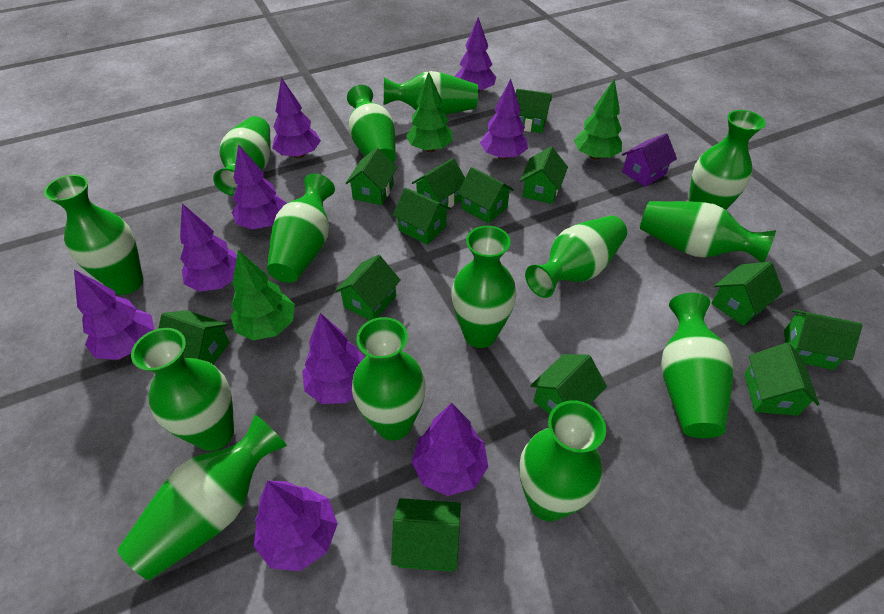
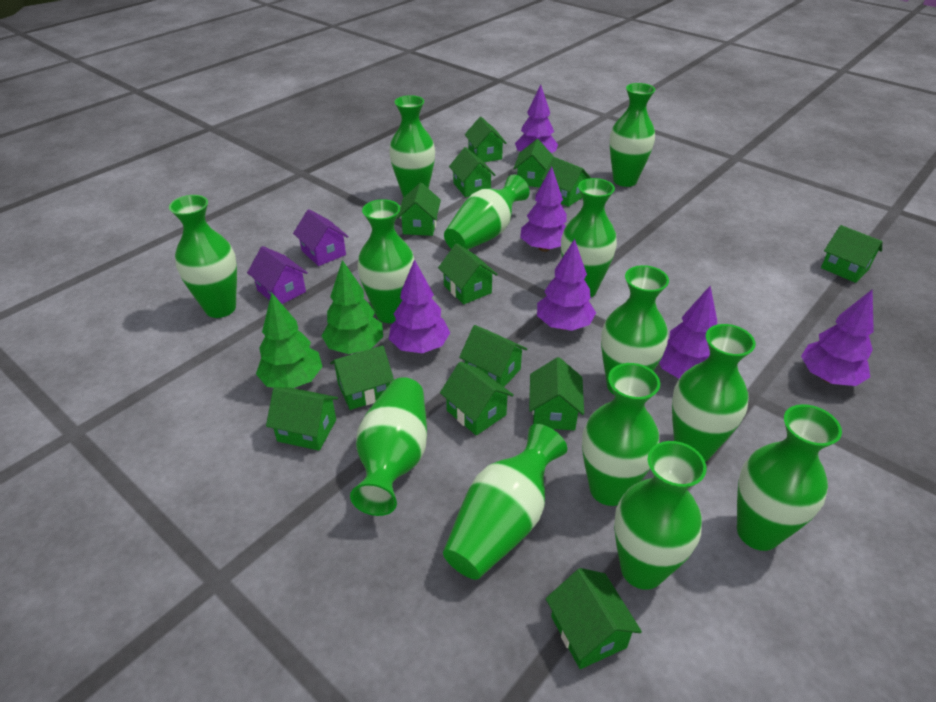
green tree: 3 -> 2
green vase: 14 -> 13
purple house: 1 -> 2
purple tree: 9 -> 6

